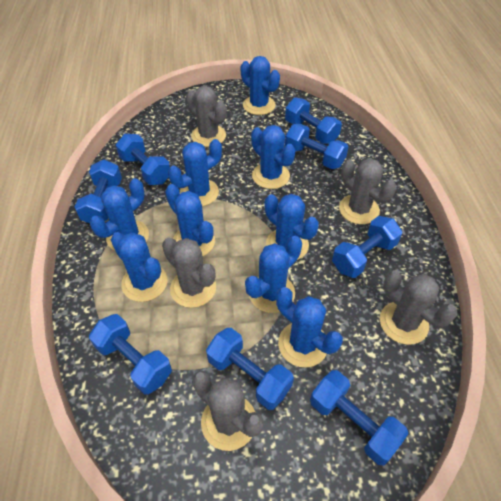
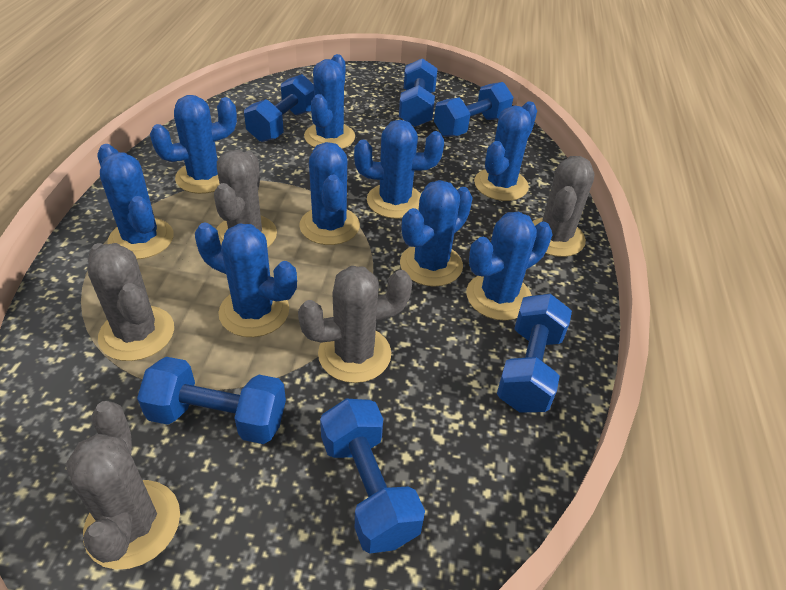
blue dumbbell: 8 -> 6

